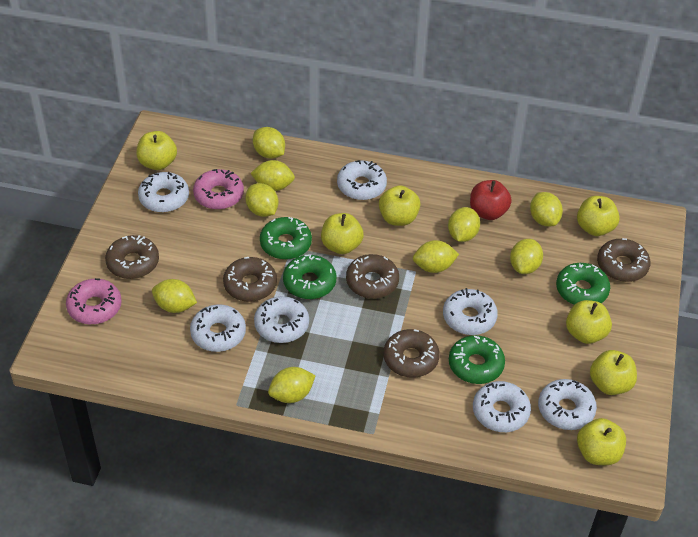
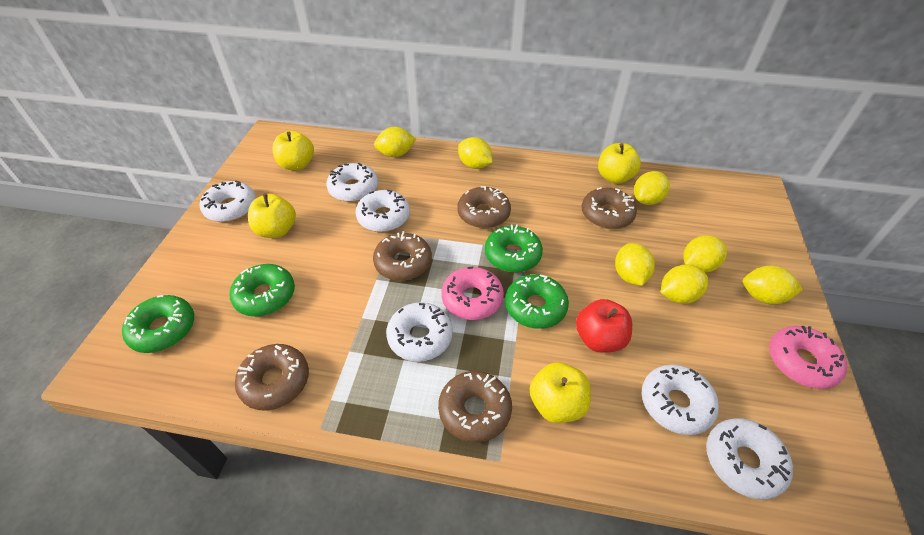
white donut: 7 -> 6
yellow apple: 7 -> 4
yellow lemon: 9 -> 7

